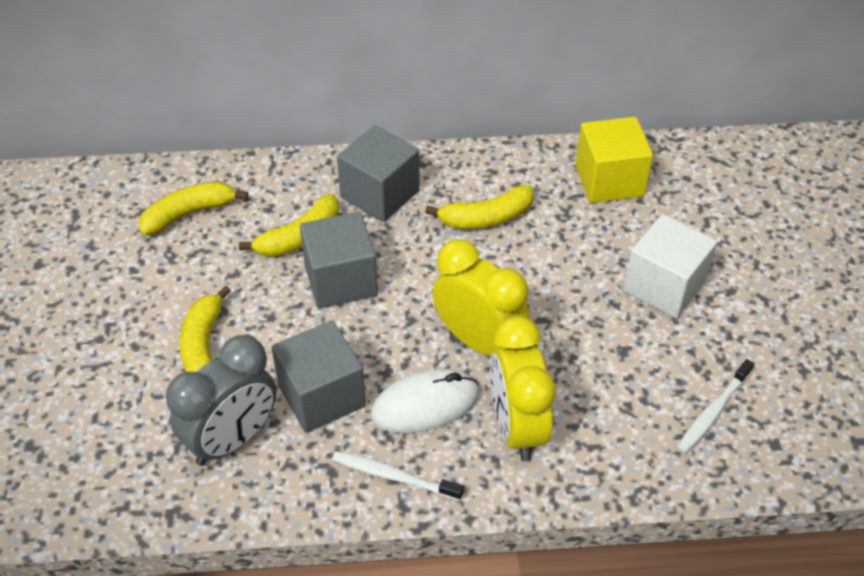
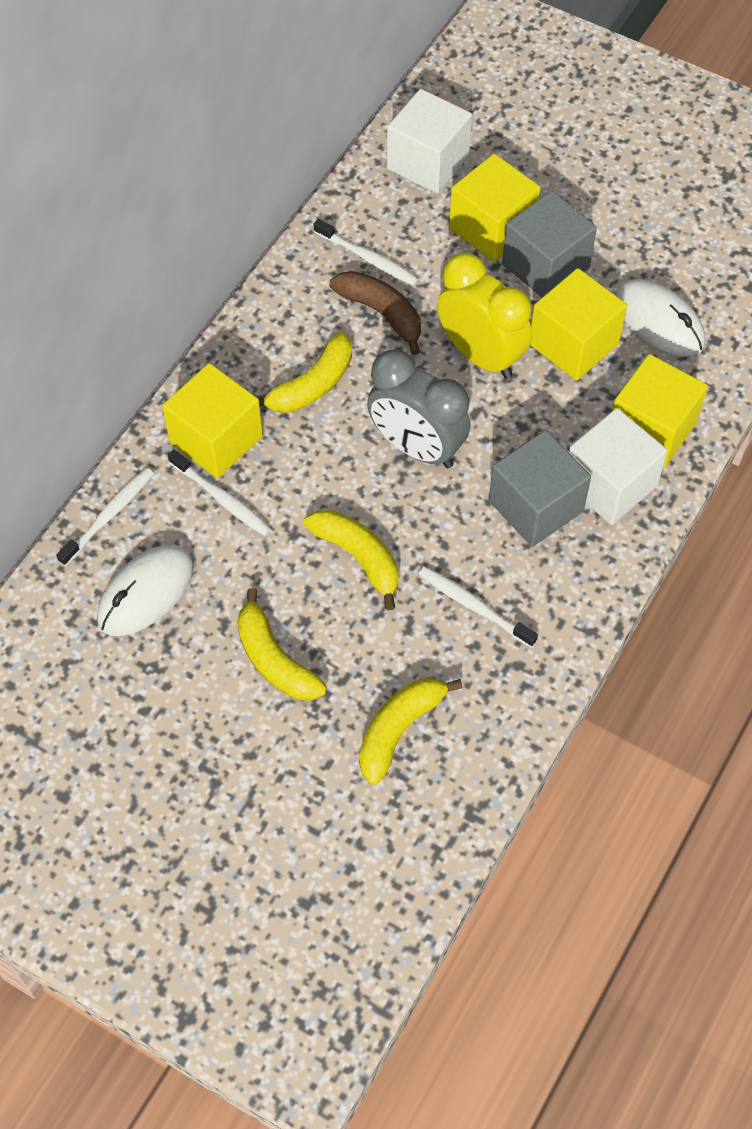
brown banana: 0 -> 1
grey cube: 3 -> 2
white cube: 1 -> 2
white mouse: 1 -> 2
white toothbrush: 2 -> 4
yellow clock: 2 -> 1
yellow cube: 1 -> 4

